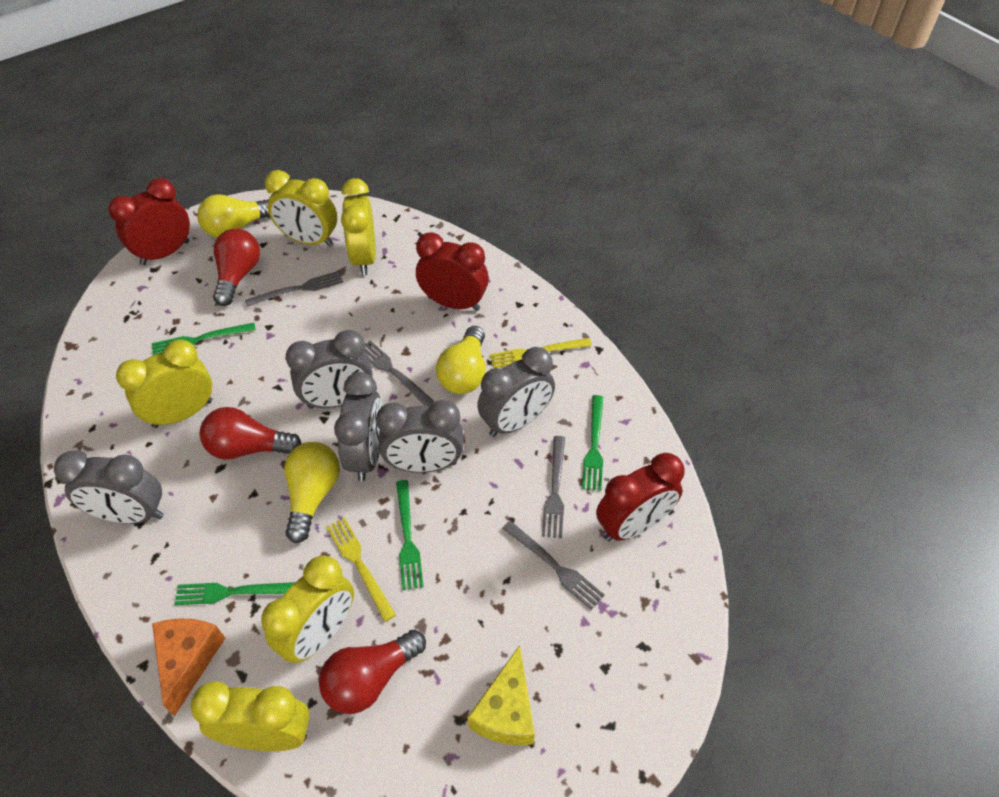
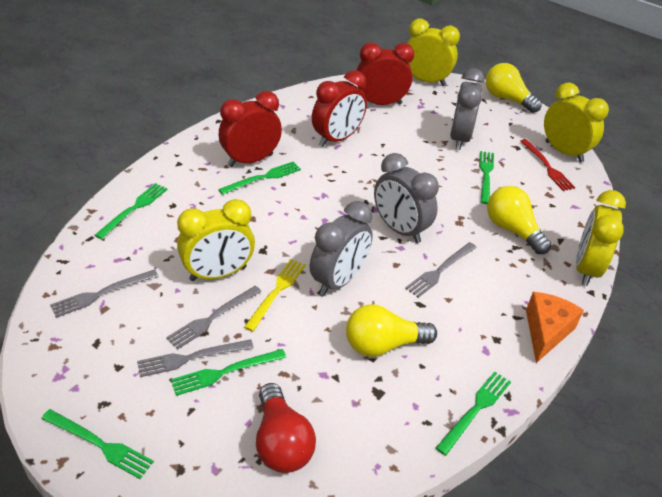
green fork: 4 -> 6
grey clock: 5 -> 3
red fork: 0 -> 1
red light bulb: 3 -> 1
yellow cheese: 1 -> 0
yellow clock: 5 -> 4
yellow fork: 2 -> 1

